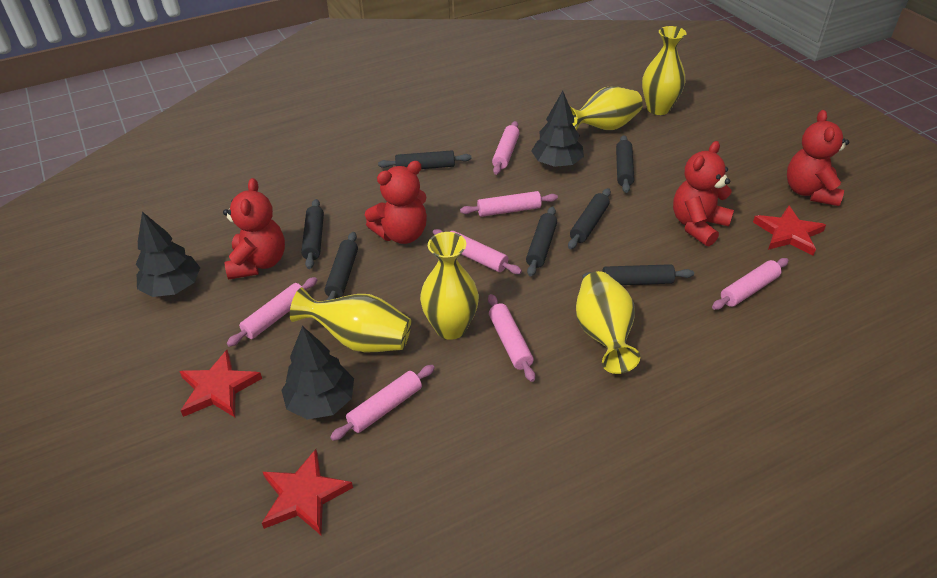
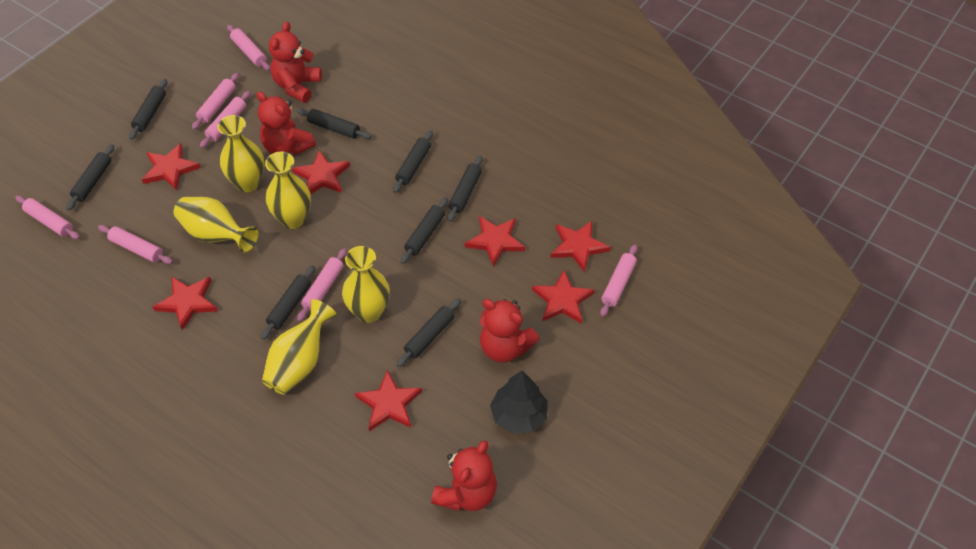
black rolling pin: 7 -> 8
black tree: 3 -> 1
red star: 3 -> 7

